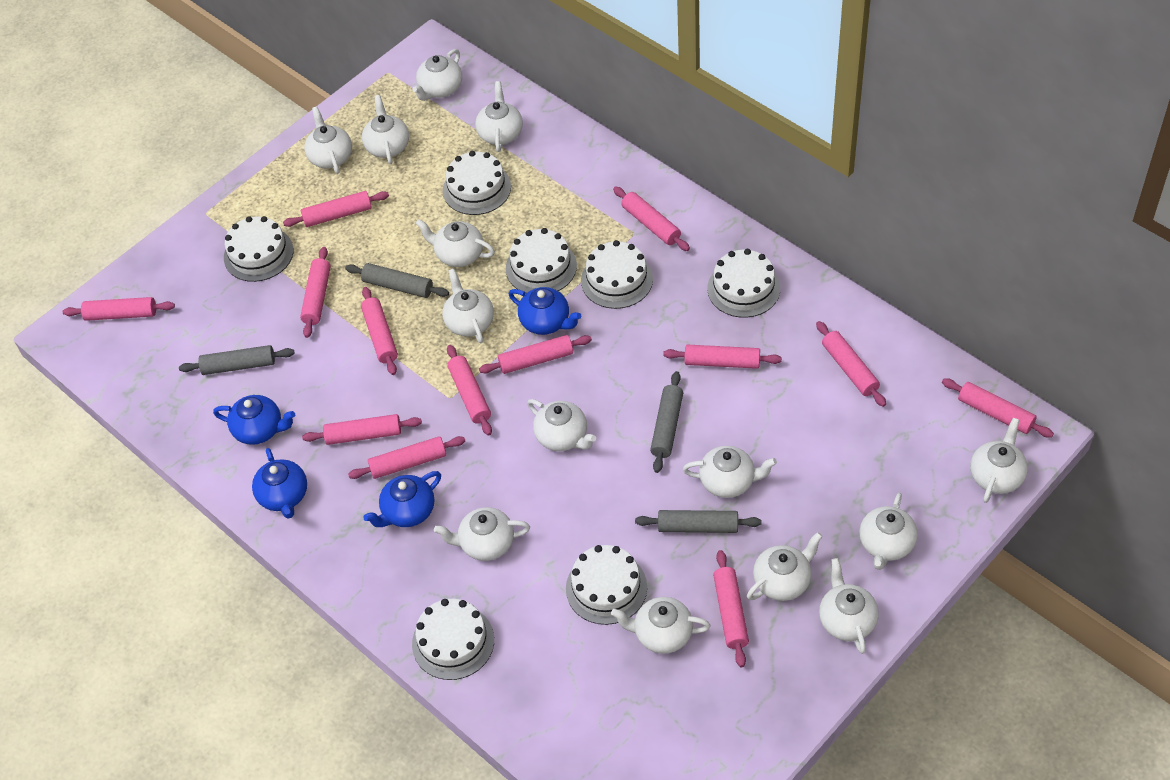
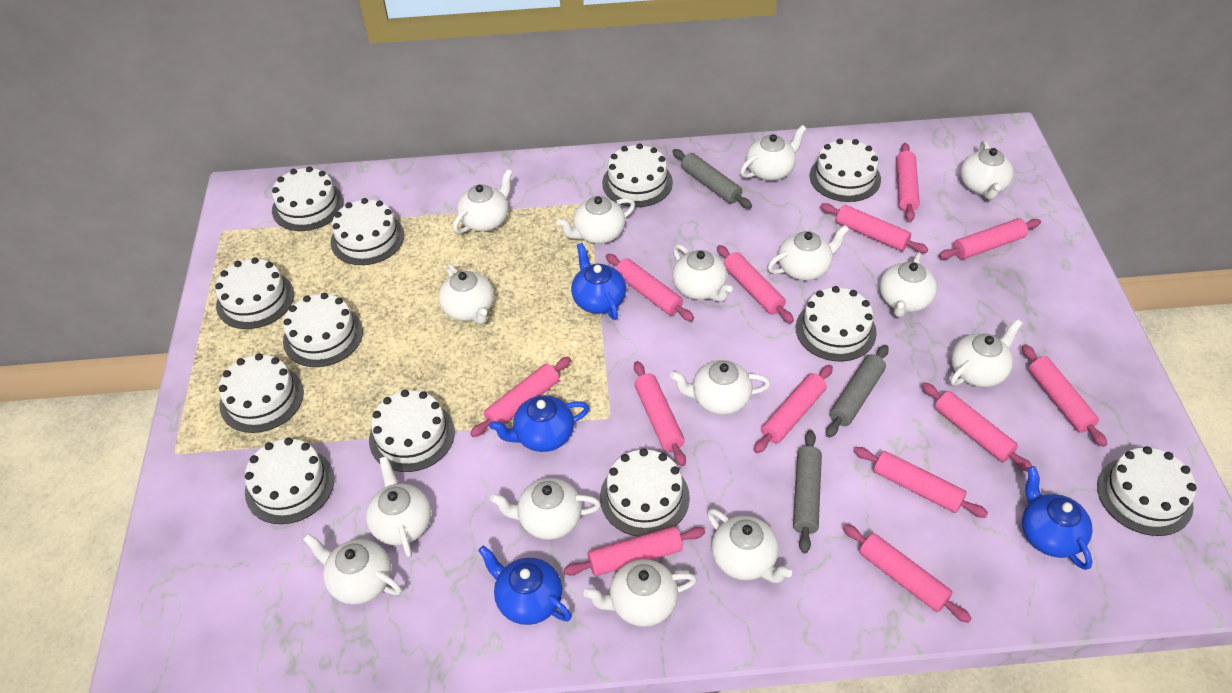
grey rolling pin: 4 -> 3
white cake: 7 -> 12
white teapot: 14 -> 15

